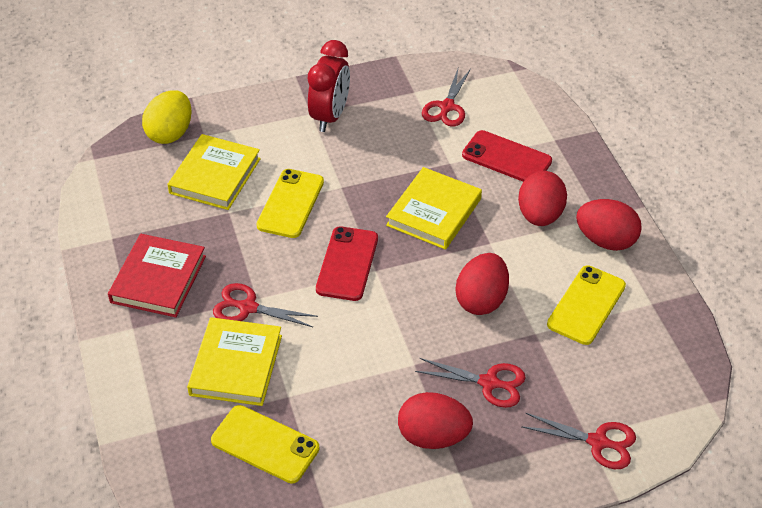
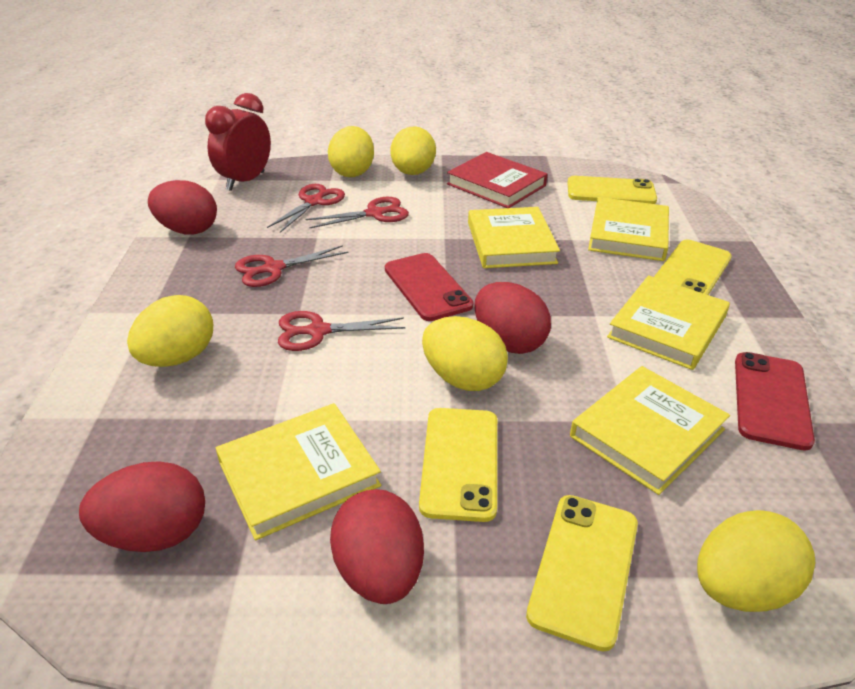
yellow book: 3 -> 5
yellow egg: 1 -> 5
yellow phone: 3 -> 4

